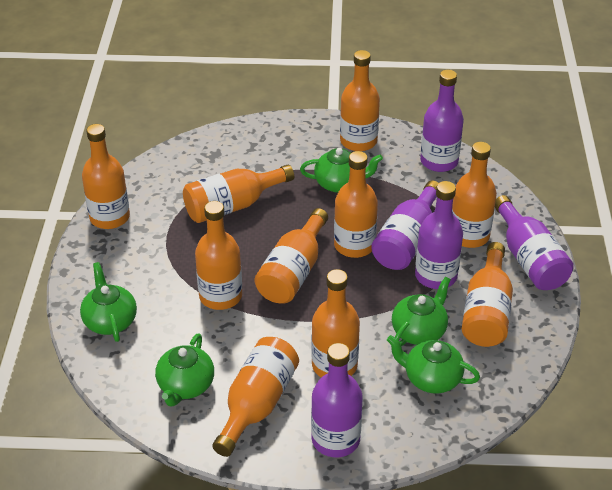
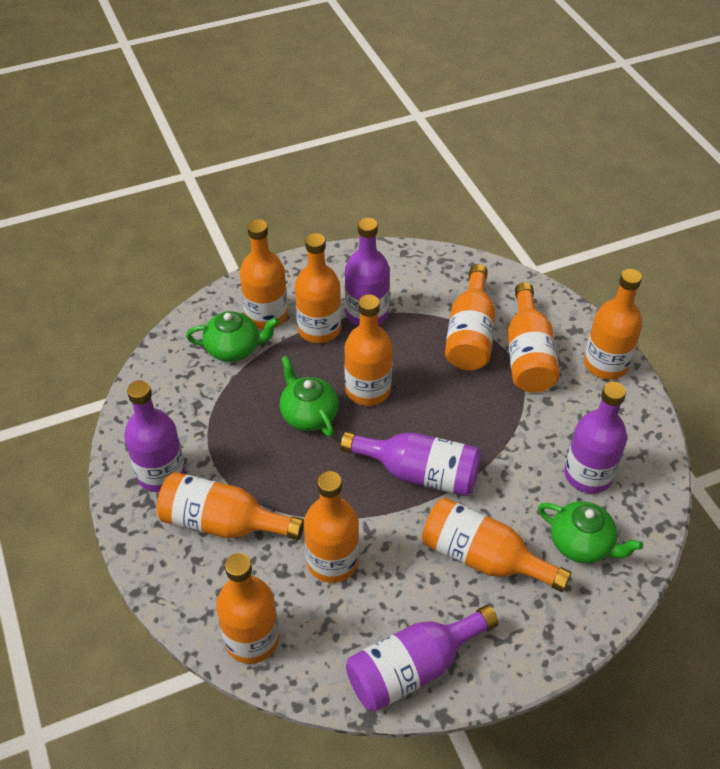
green teapot: 5 -> 3

